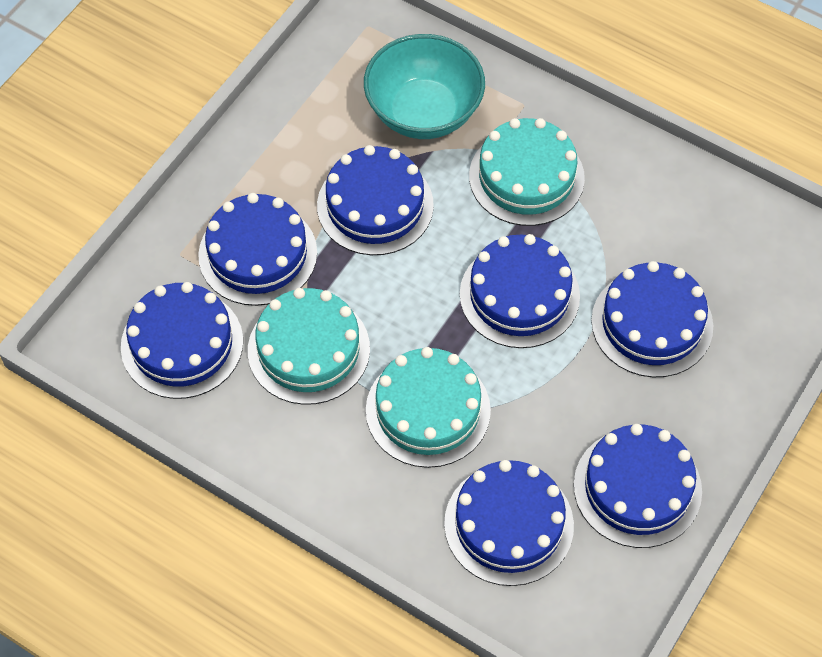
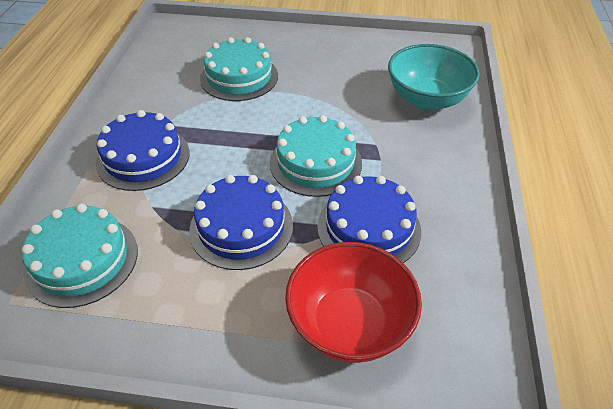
blue cake: 7 -> 3
red bowl: 0 -> 1

